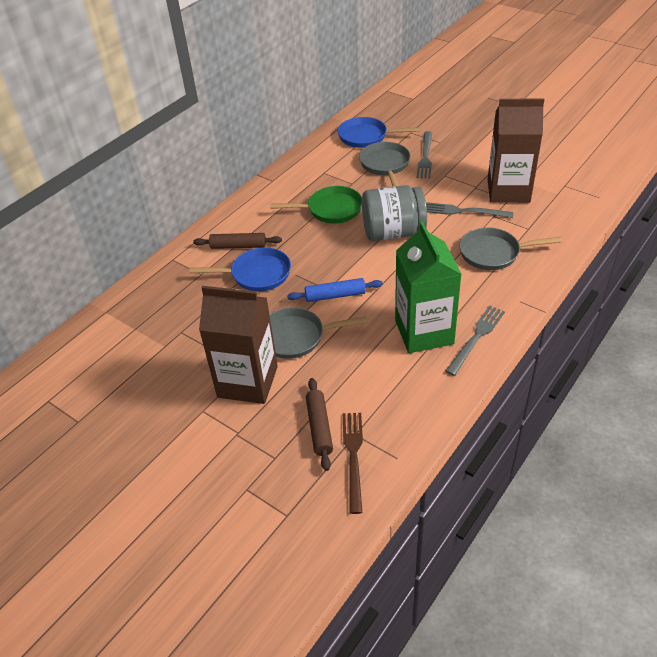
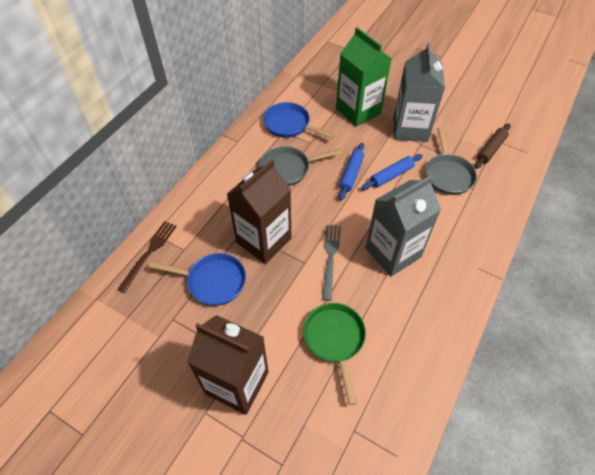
blue rolling pin: 1 -> 2
brown rolling pin: 2 -> 1
grey carton: 0 -> 2
grey fork: 3 -> 1
grey jar: 1 -> 0
grey pan: 3 -> 2

